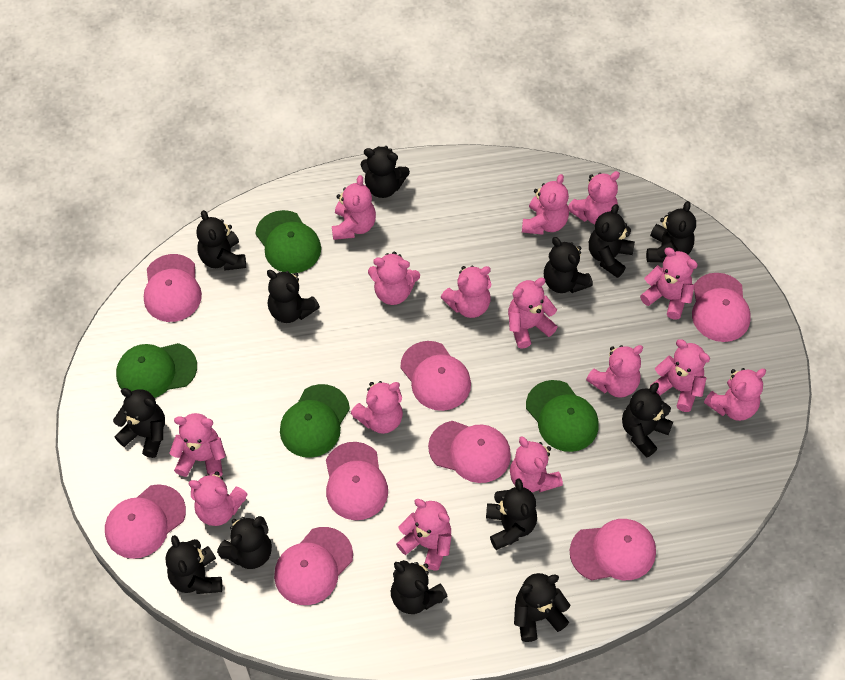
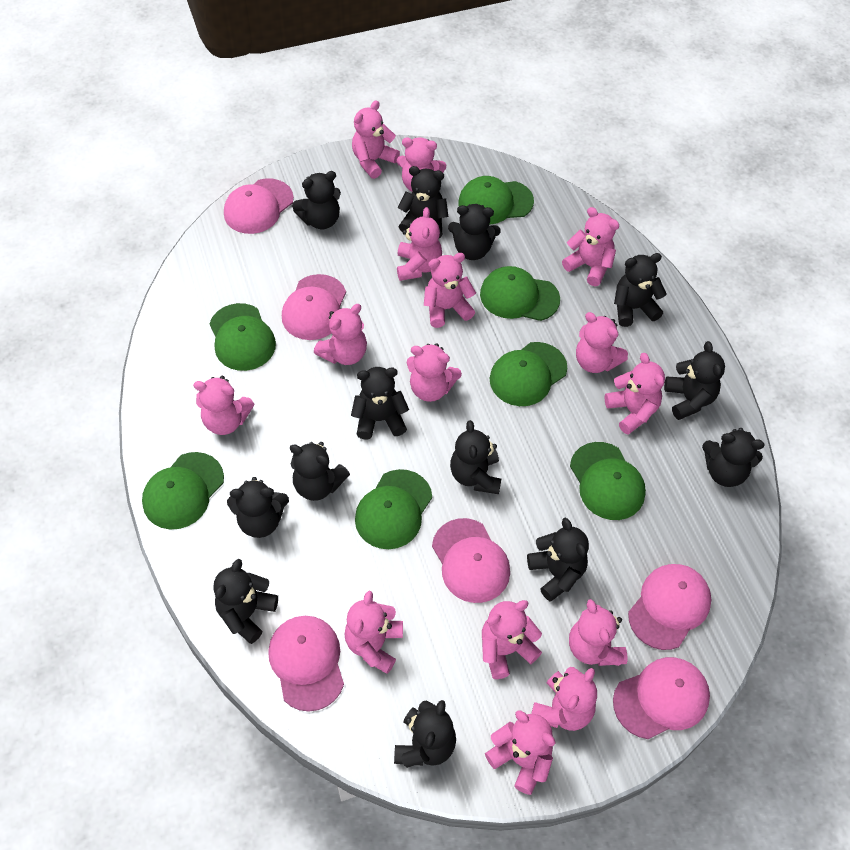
green cap: 4 -> 7
pink cap: 8 -> 6

